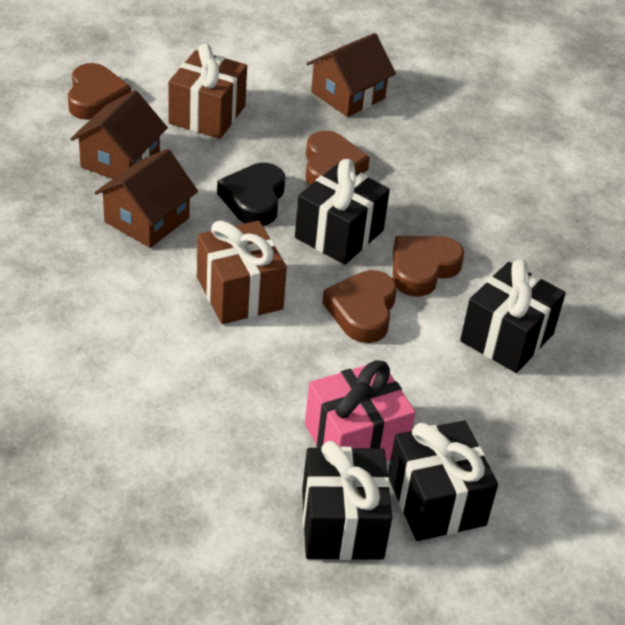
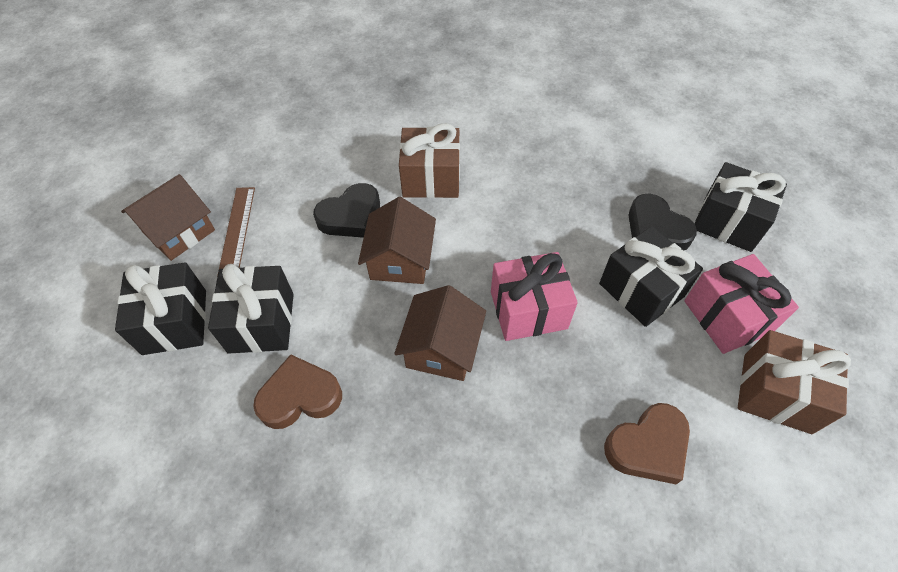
black heart: 1 -> 2
brown heart: 4 -> 2
brown ruler: 0 -> 1
pink gift: 1 -> 2

